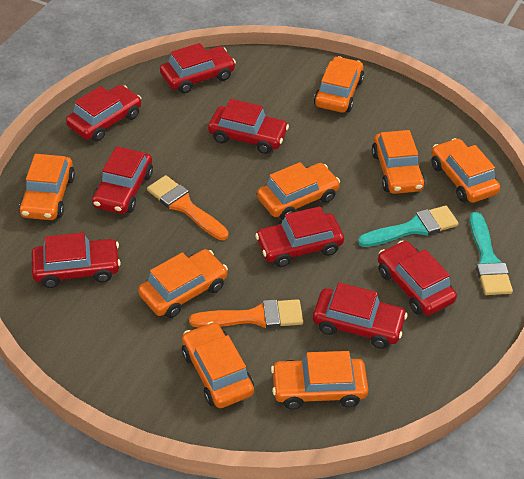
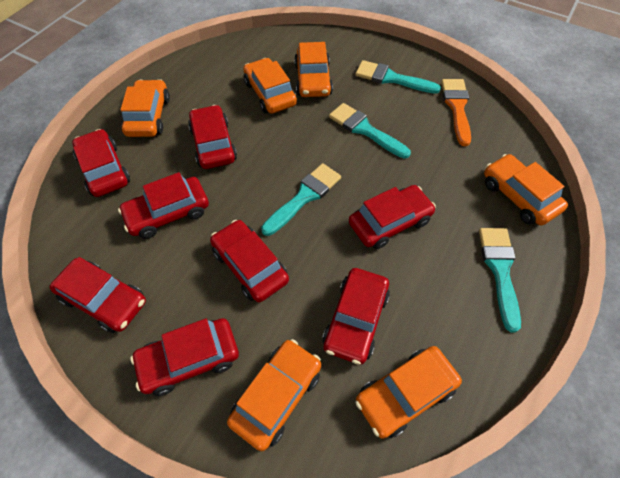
orange brush: 2 -> 1
orange car: 8 -> 6
turquoise brush: 2 -> 4

